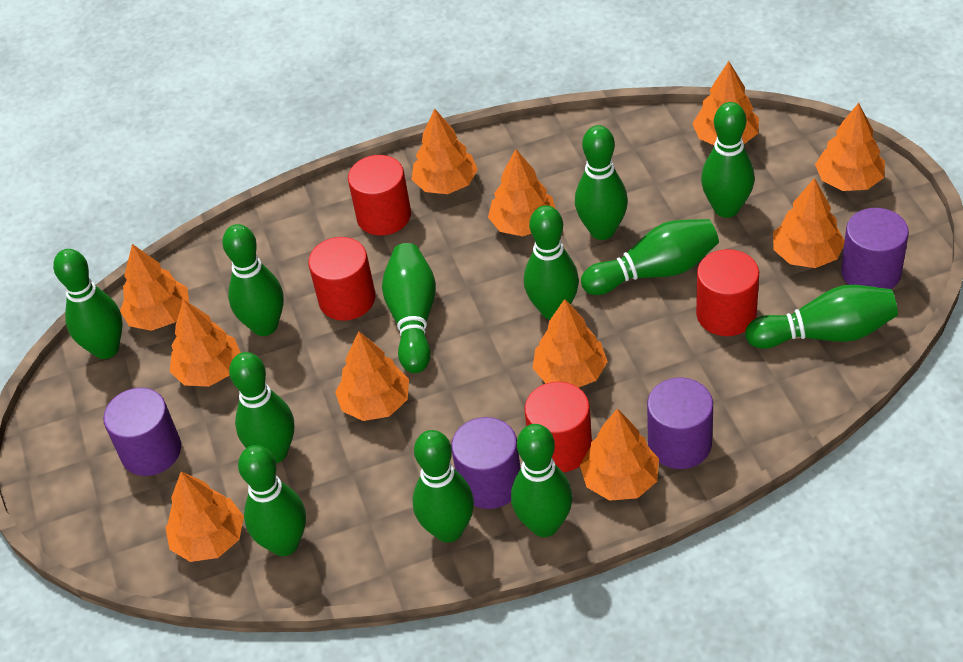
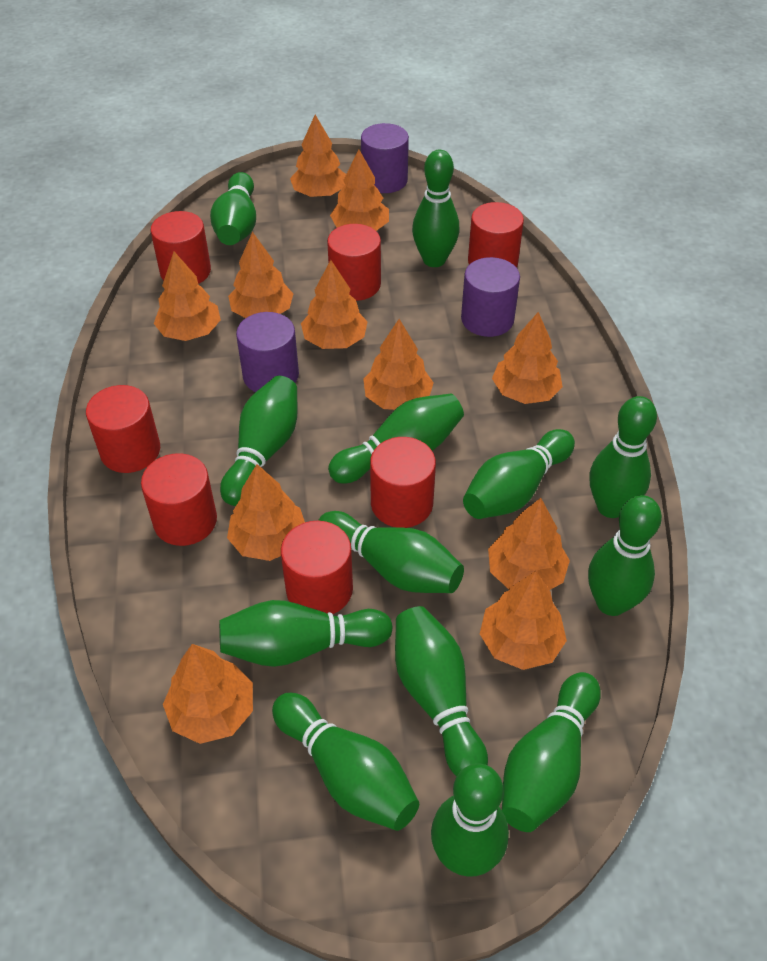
green bowling pin: 12 -> 13
purple cylinder: 4 -> 3
red cylinder: 4 -> 7

